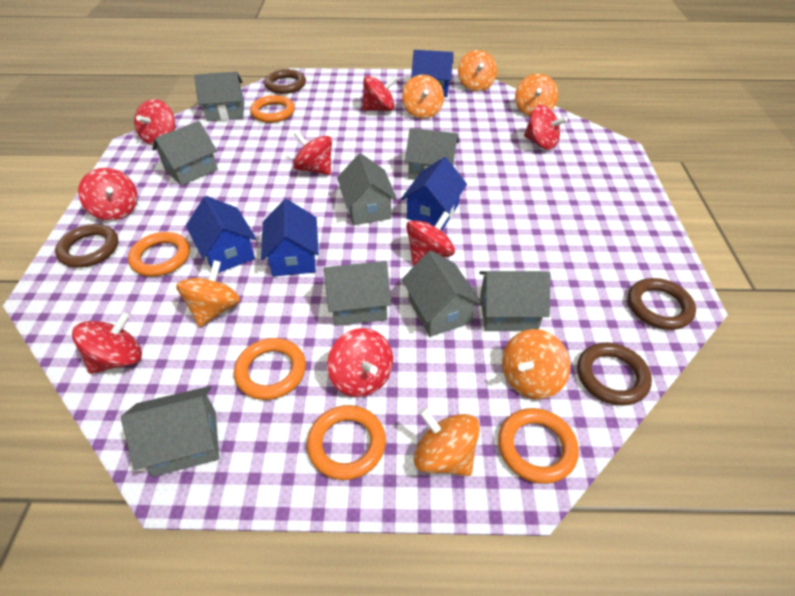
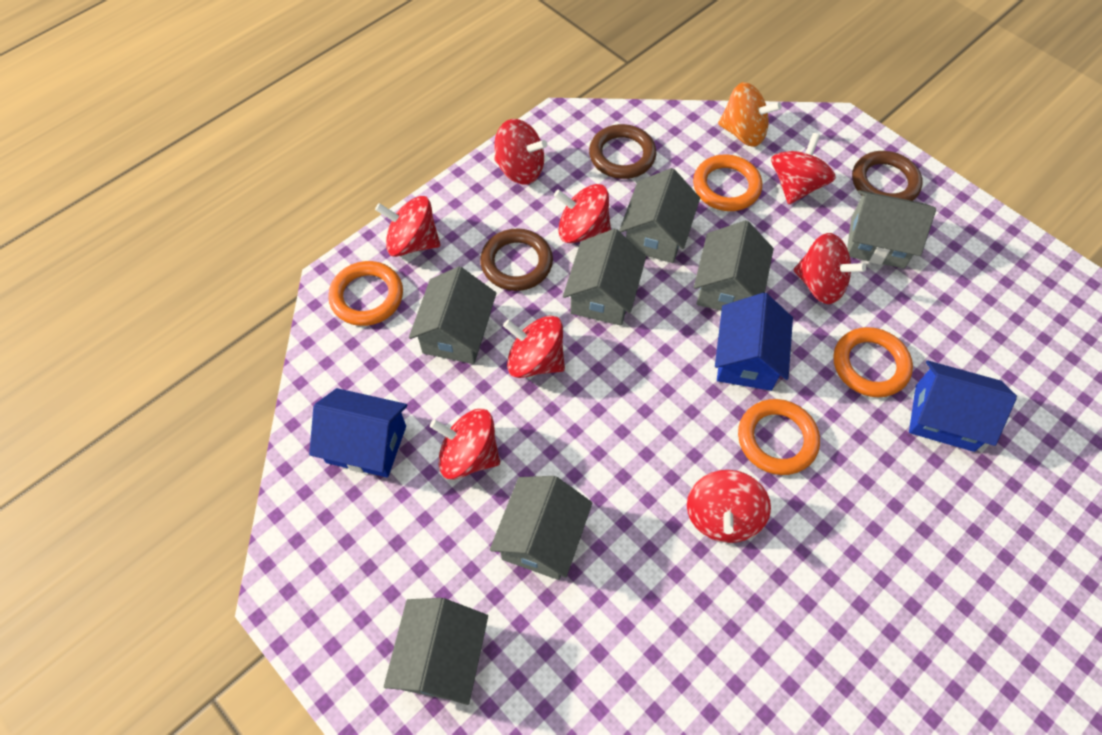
blue house: 4 -> 3
brown ring: 4 -> 3
grey house: 8 -> 7
orange ring: 5 -> 4
orange spinning top: 6 -> 1

